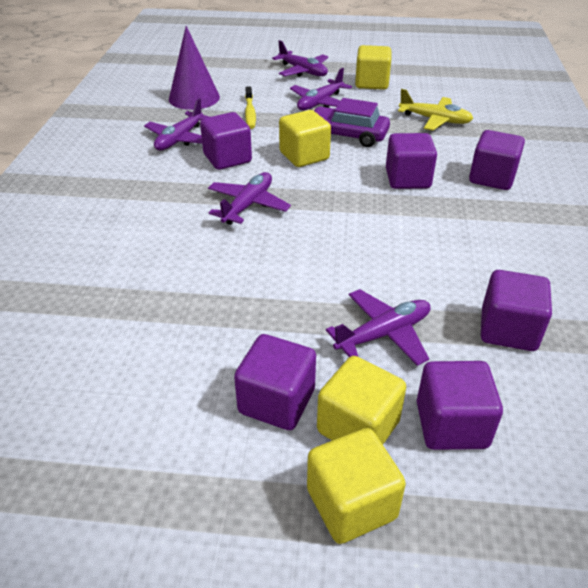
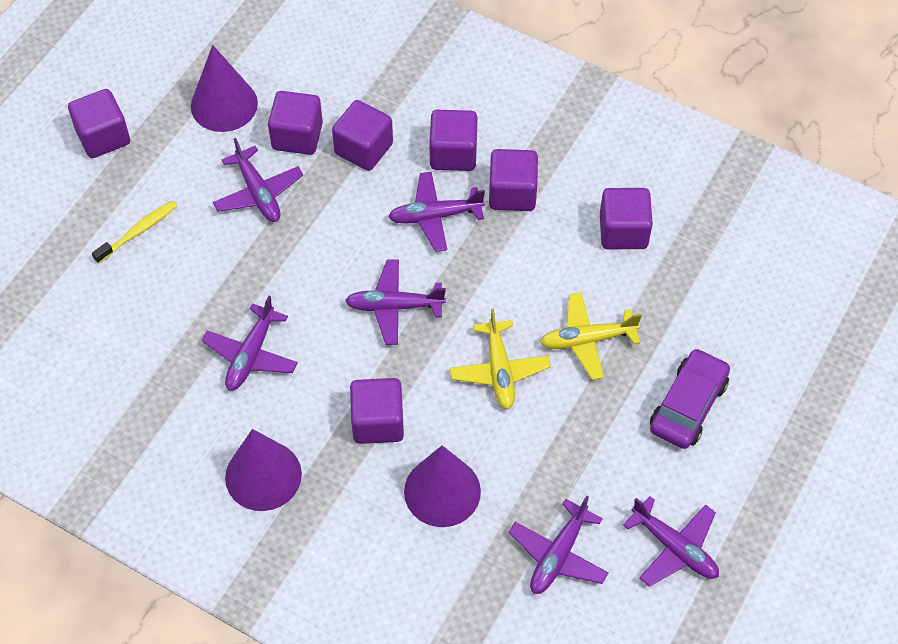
purple cone: 1 -> 3
purple cube: 6 -> 7
purple plane: 5 -> 6
yellow cube: 4 -> 0
yellow plane: 1 -> 2

